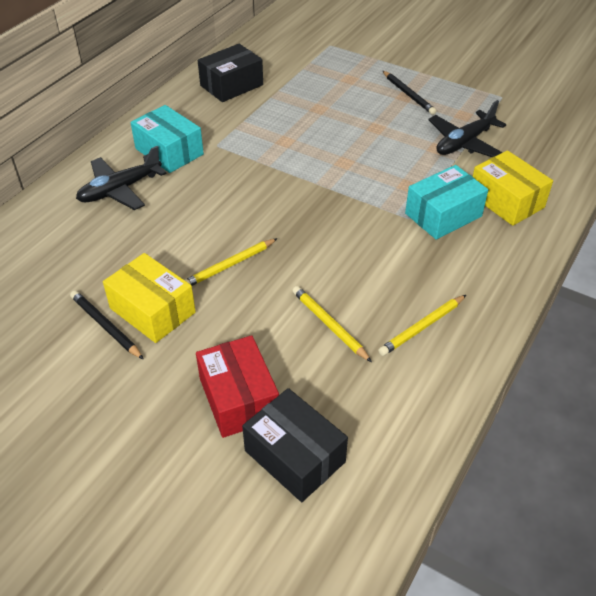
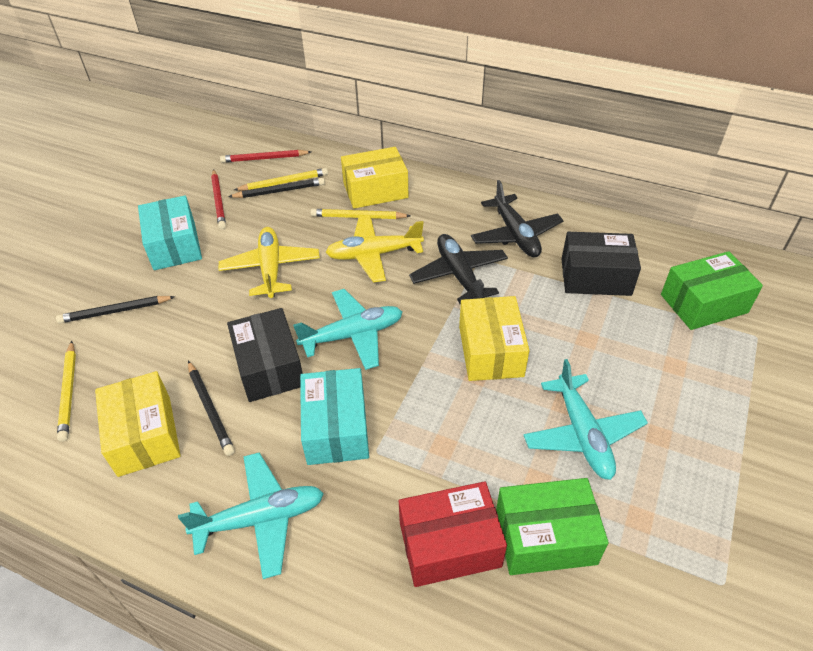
black pencil: 2 -> 3
green box: 0 -> 2
red pencil: 0 -> 2
turquoise plane: 0 -> 3
yellow box: 2 -> 3
yellow plane: 0 -> 2

